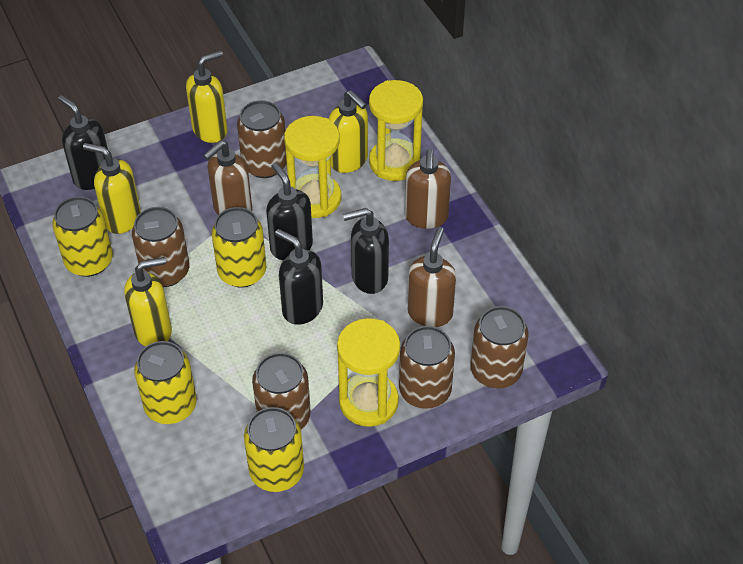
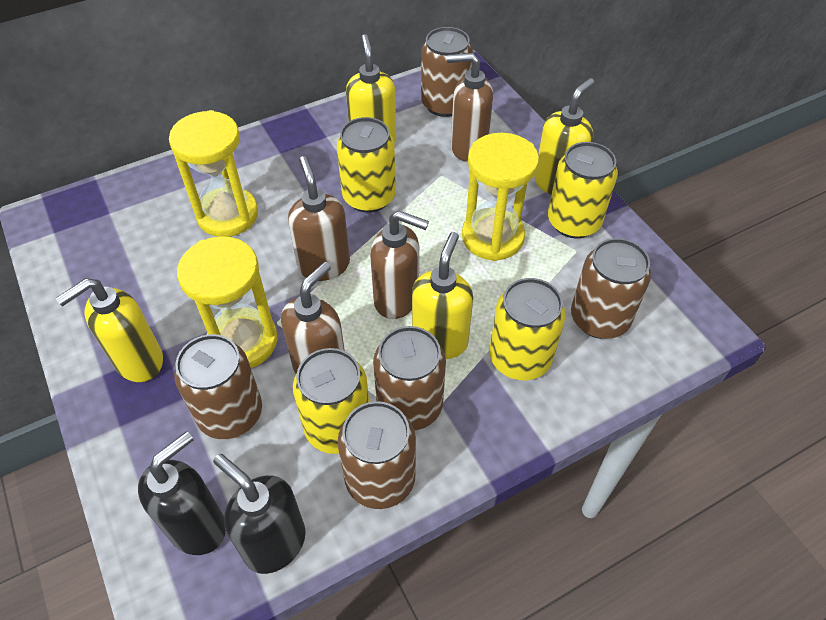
black soap dispenser: 4 -> 2
brown soap dispenser: 3 -> 4

